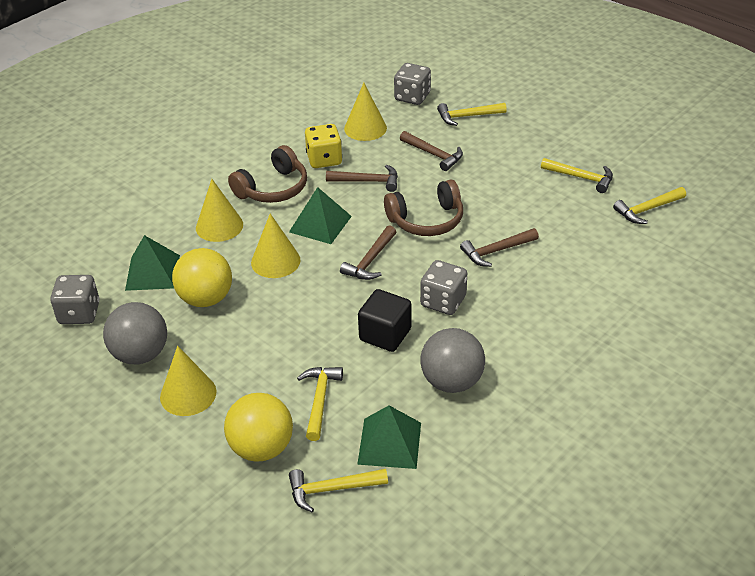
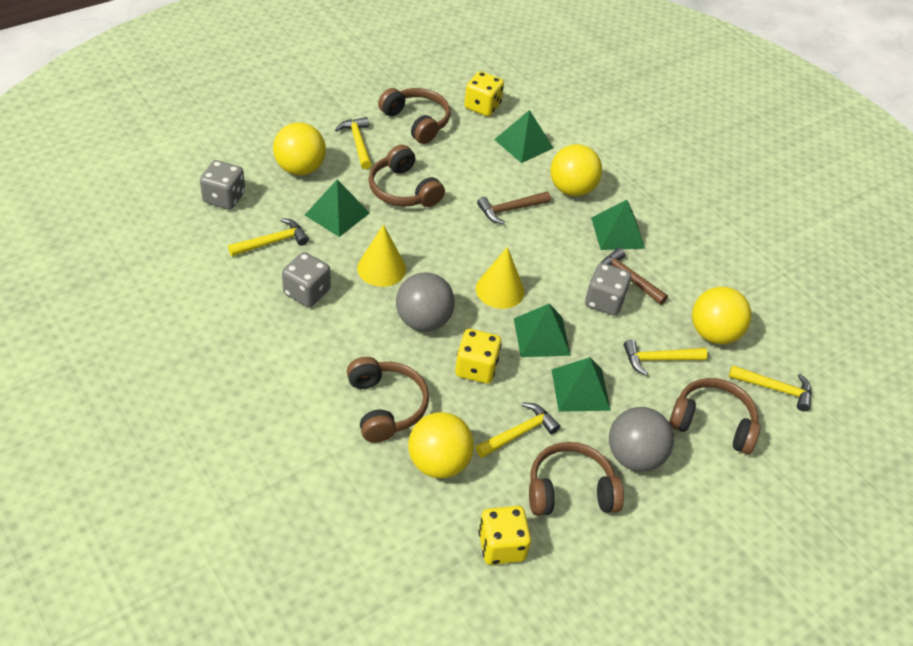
black cube: 1 -> 0
brown hammer: 4 -> 2
brown headphones: 2 -> 5
green pyramid: 3 -> 5
yellow ball: 2 -> 4
yellow cone: 4 -> 2
yellow dice: 1 -> 3

